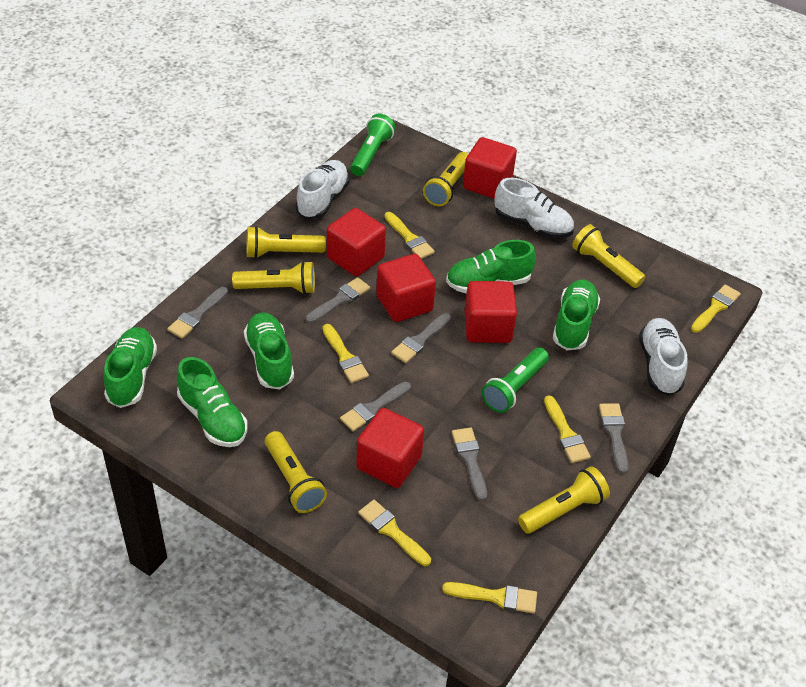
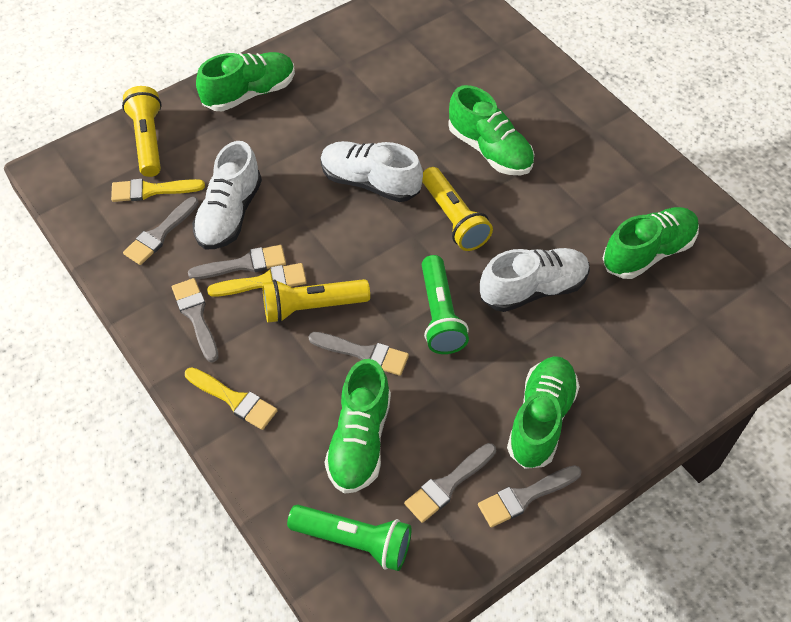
red cube: 5 -> 0
yellow brush: 6 -> 3
yellow flashlight: 6 -> 3

